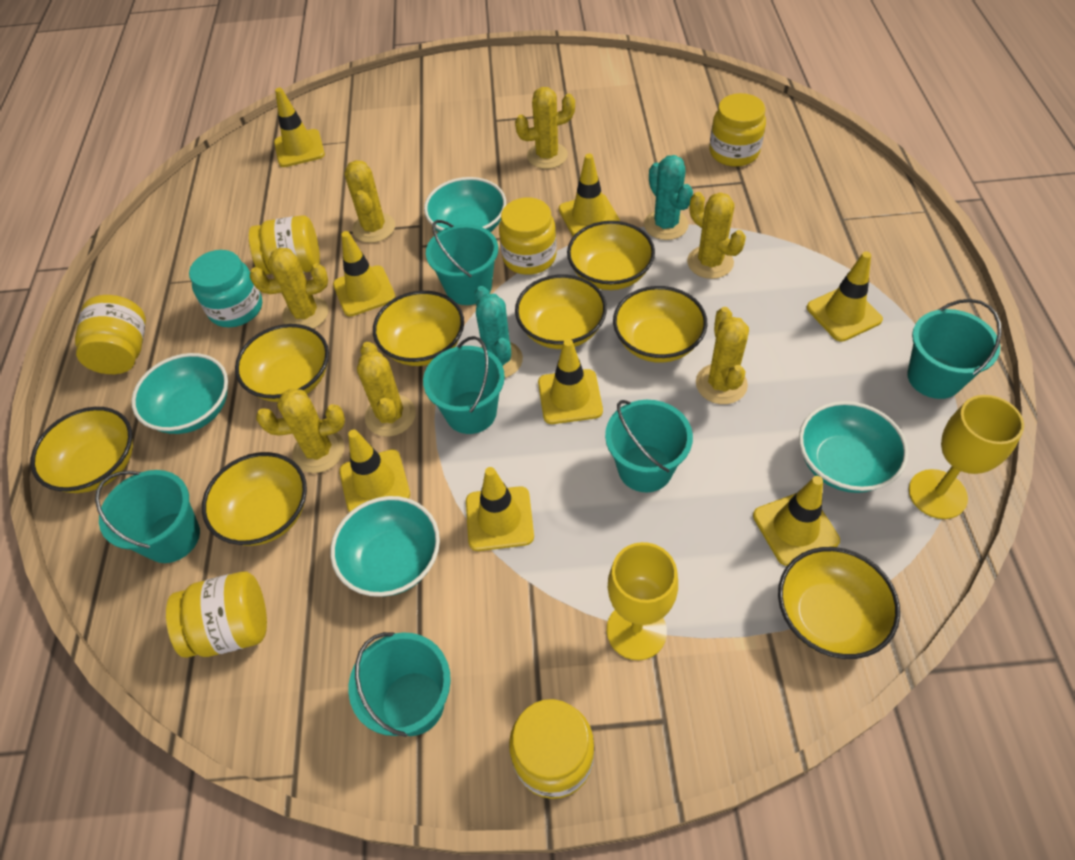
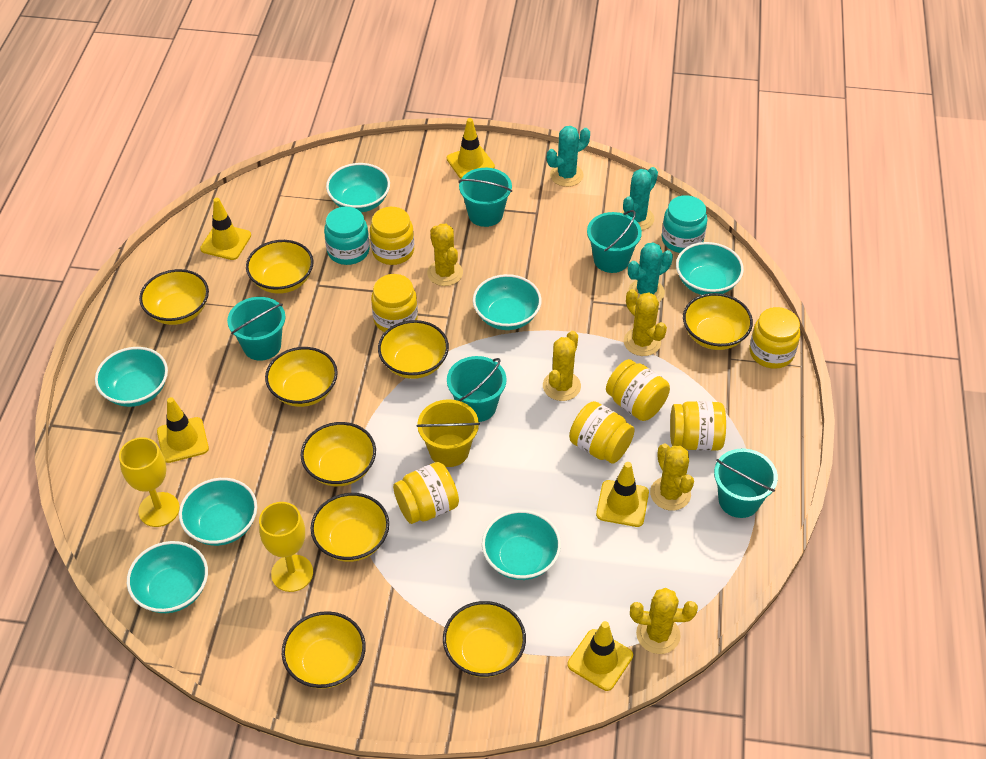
turquoise bowl: 4 -> 7
turquoise bucket: 6 -> 5
turquoise cactus: 2 -> 3
turquoise jar: 1 -> 2
yellow bowl: 8 -> 9
yellow bucket: 0 -> 1
yellow cactus: 7 -> 5
yellow jar: 6 -> 7
yellow traffic cone: 8 -> 5

